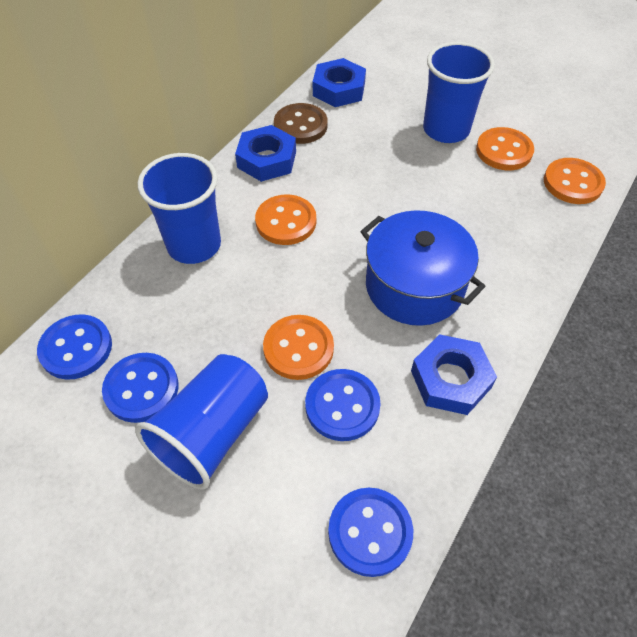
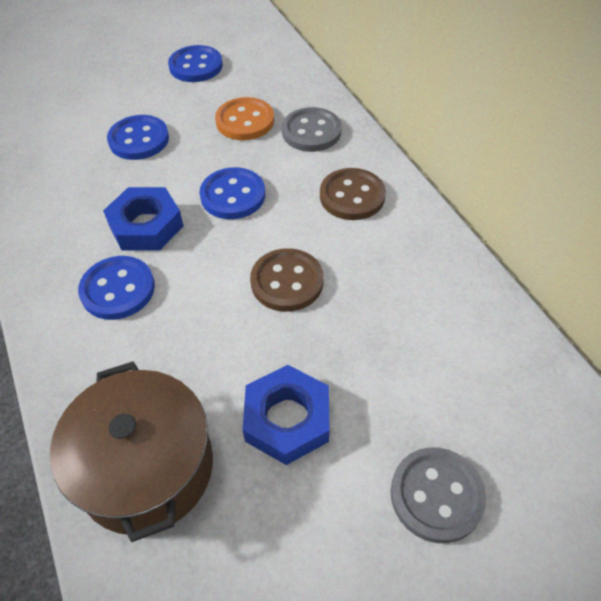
blue cup: 3 -> 0
blue nut: 3 -> 2
blue pot: 1 -> 0
brown button: 1 -> 2
brown pot: 0 -> 1
grey button: 0 -> 2
orange button: 4 -> 1

